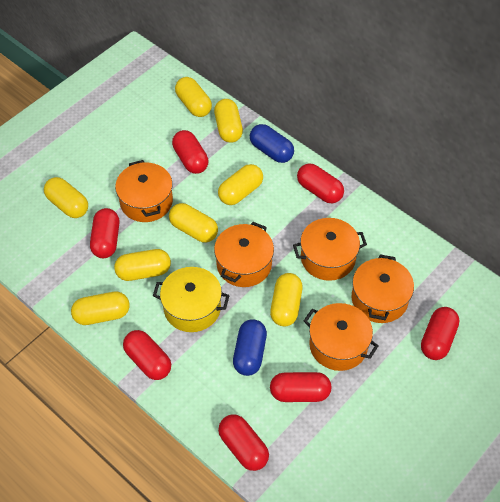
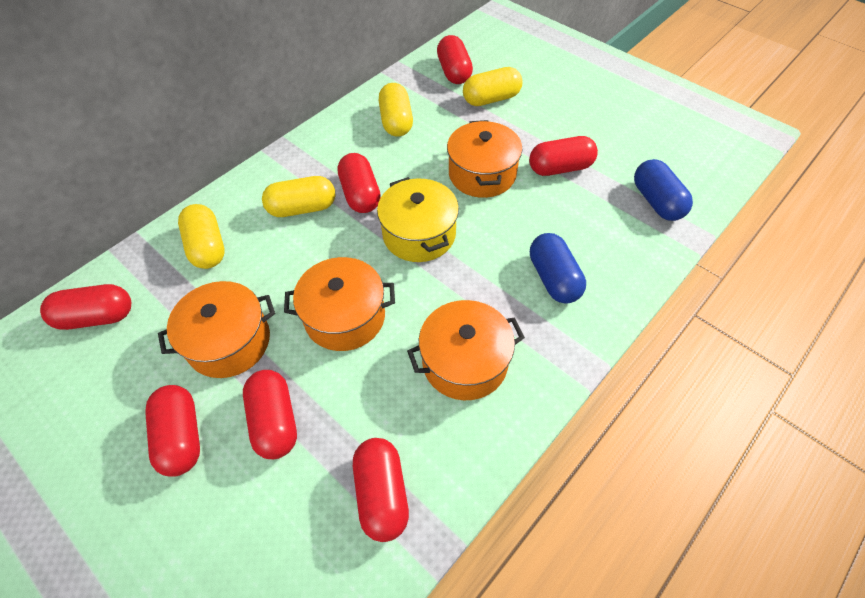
orange pot: 5 -> 4
yellow capsule: 8 -> 4

